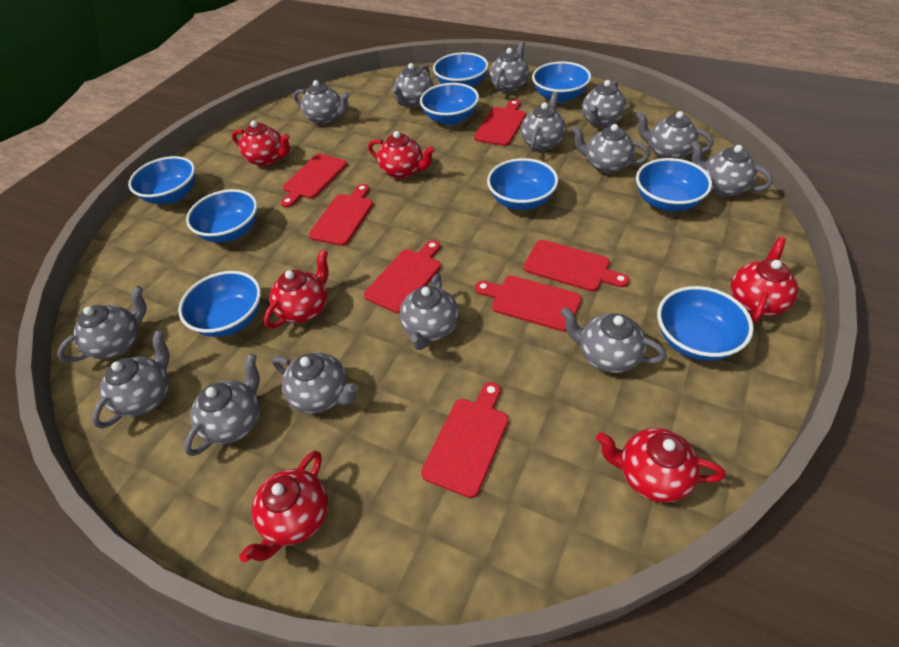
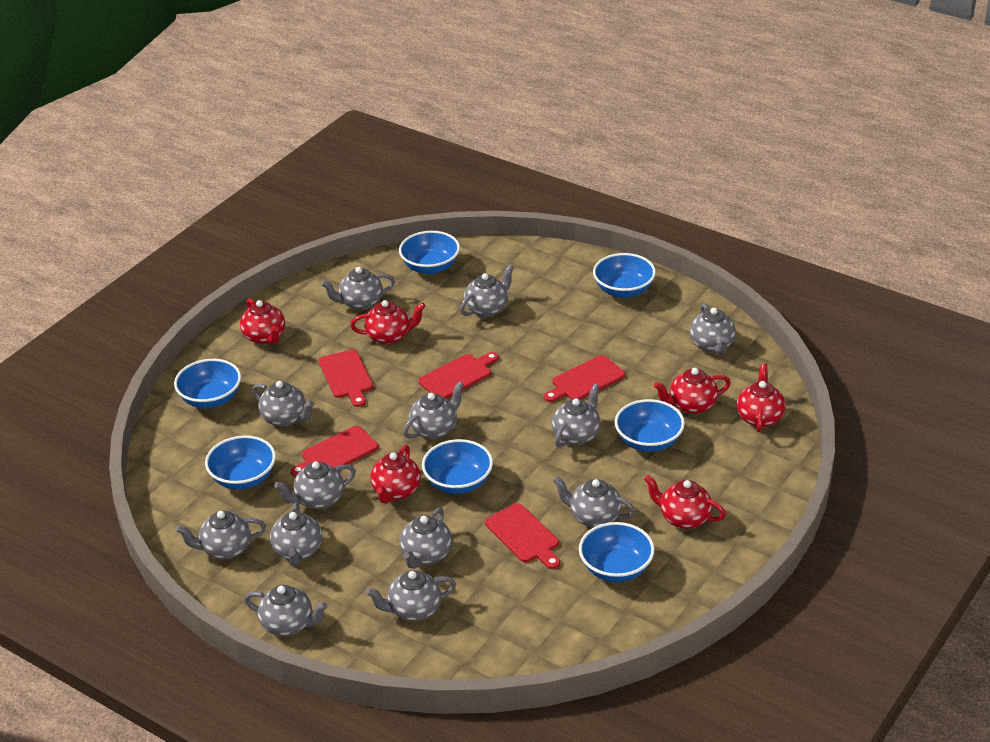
blue bowl: 9 -> 7
grey teapot: 14 -> 13
red cutting board: 7 -> 5

